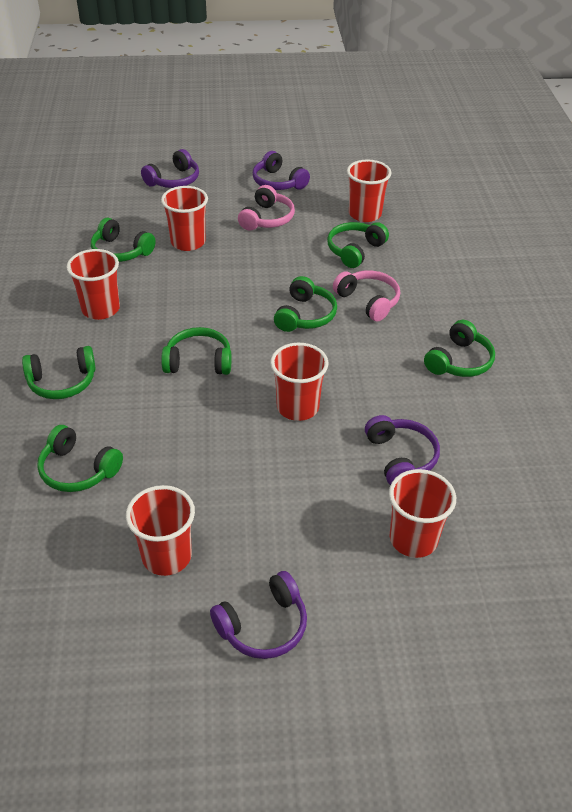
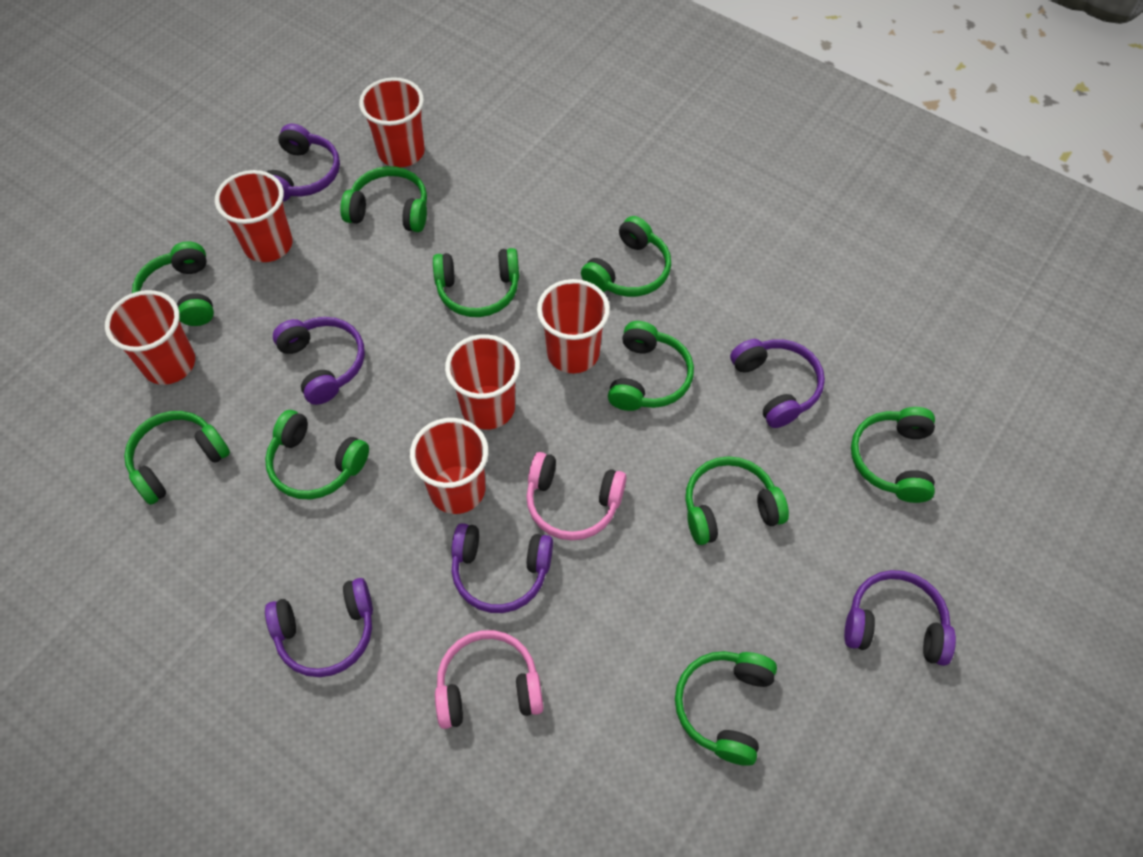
green headphones: 7 -> 10
purple headphones: 4 -> 6

